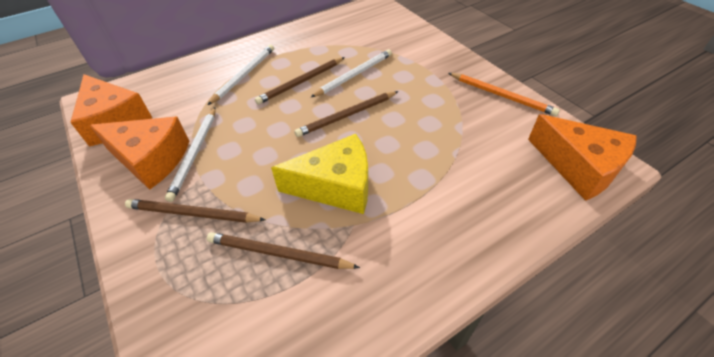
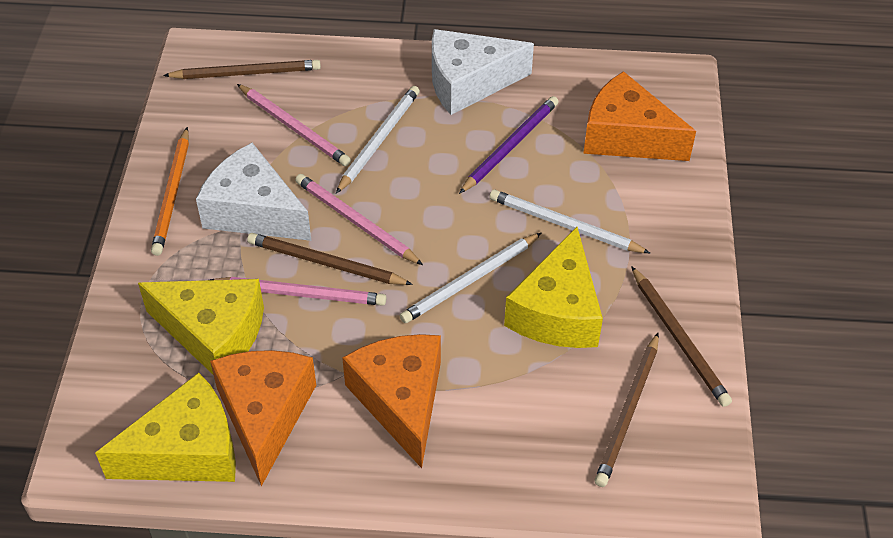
pink pencil: 0 -> 3
purple pencil: 0 -> 1
white cheese: 0 -> 2
yellow cheese: 1 -> 3

